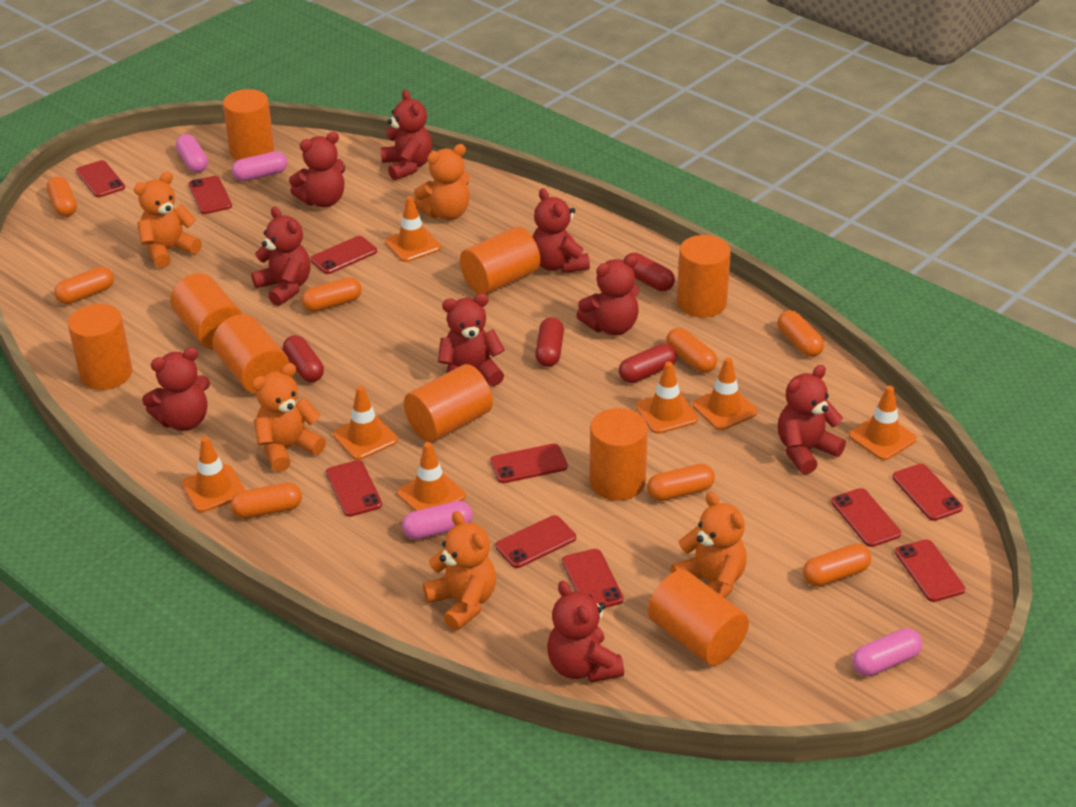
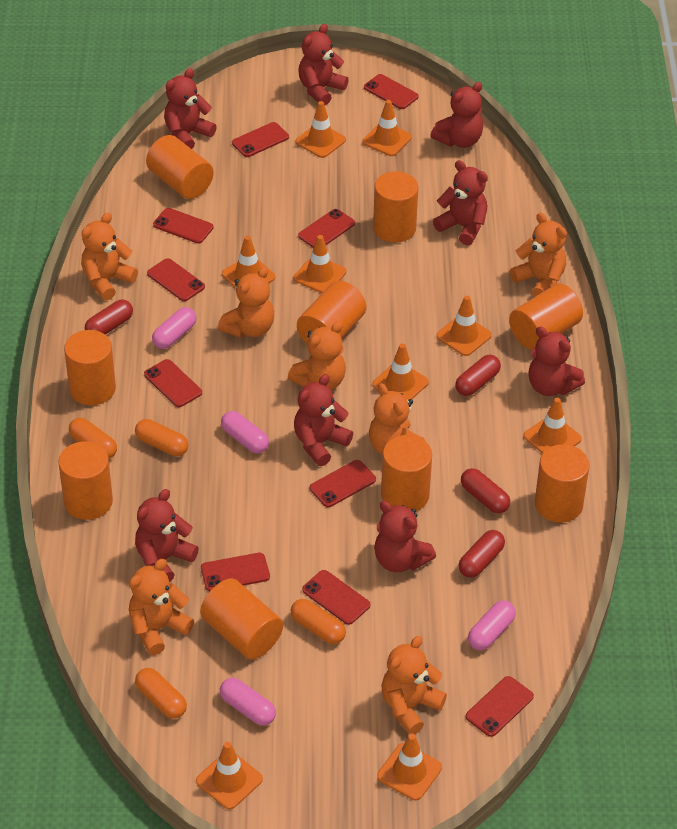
orange capsule: 8 -> 4
orange teddy bear: 5 -> 7
orange traffic cone: 7 -> 9
red teddy bear: 9 -> 8

